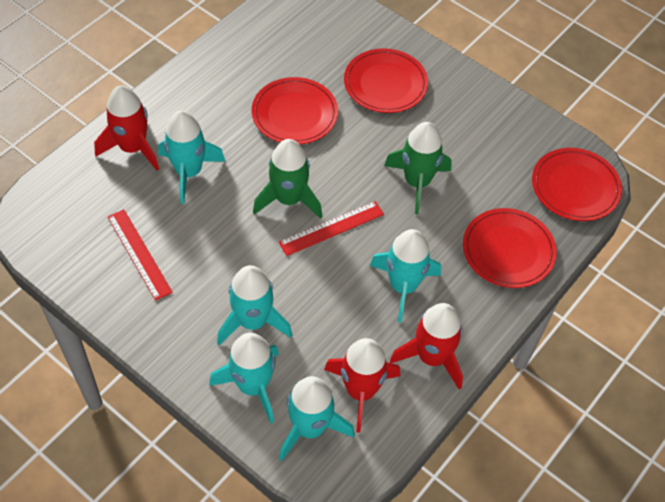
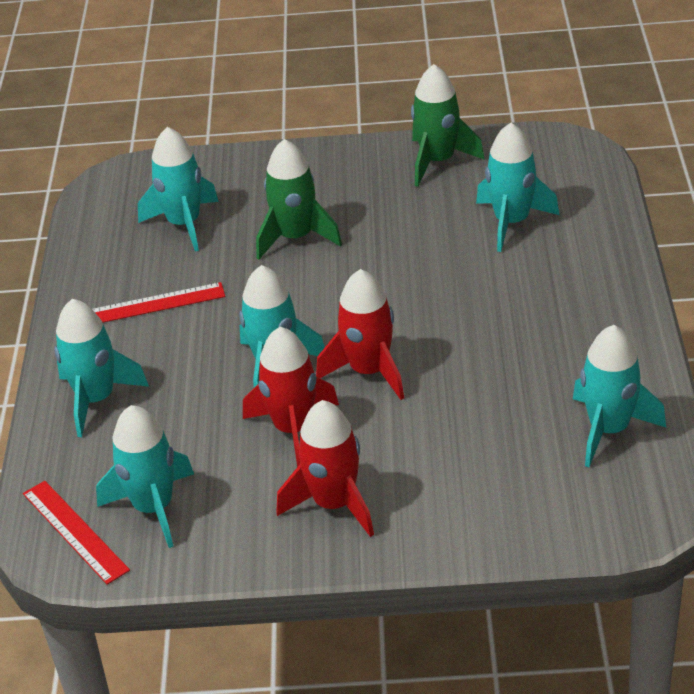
red plate: 4 -> 0
turquoise rocket: 5 -> 6

